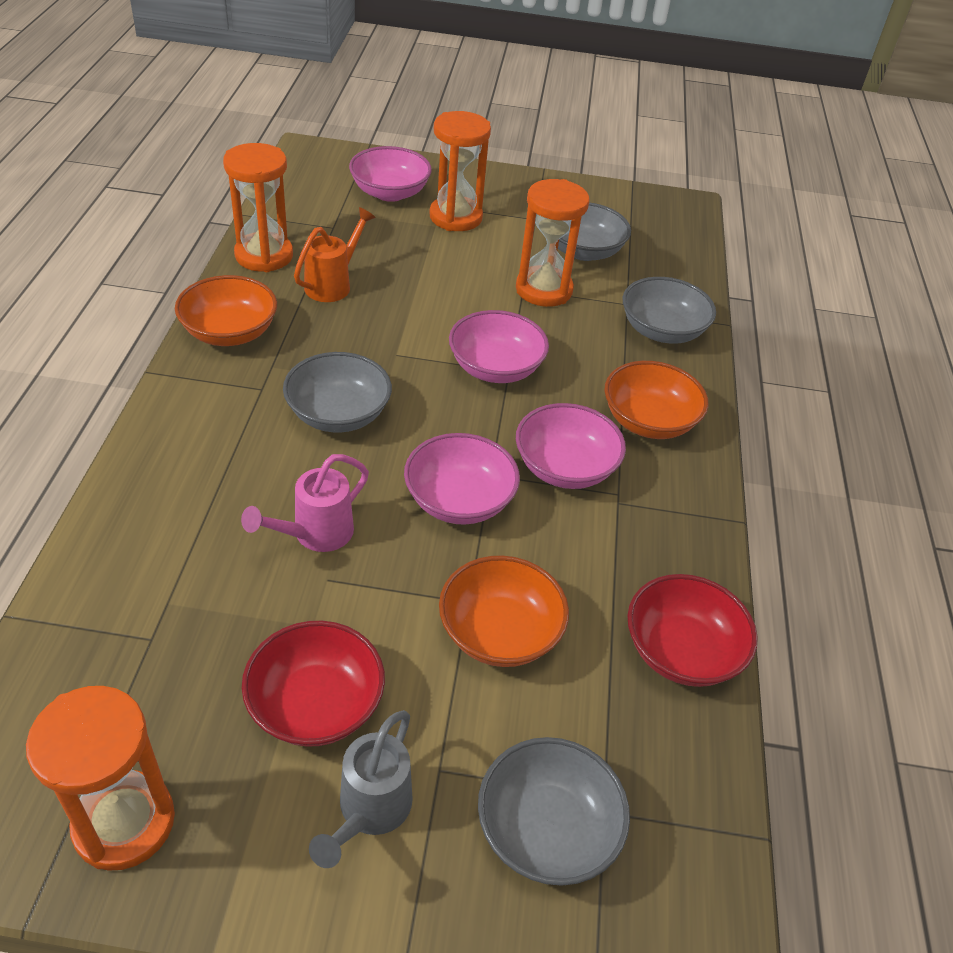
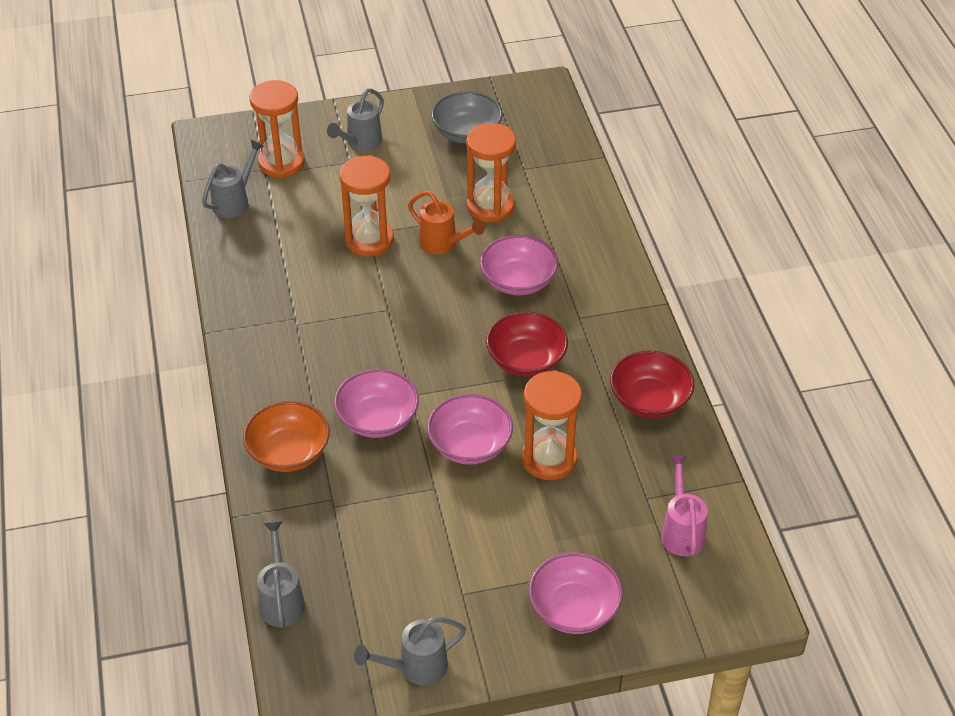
grey bowl: 4 -> 1
grey watering can: 1 -> 4
orange bowl: 3 -> 1

